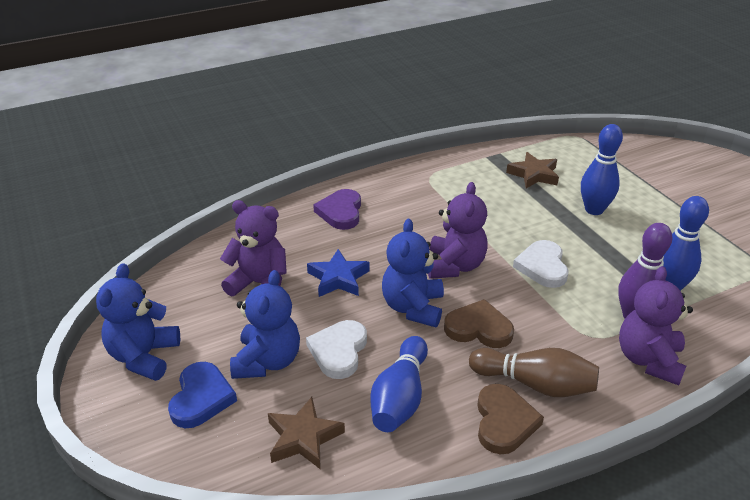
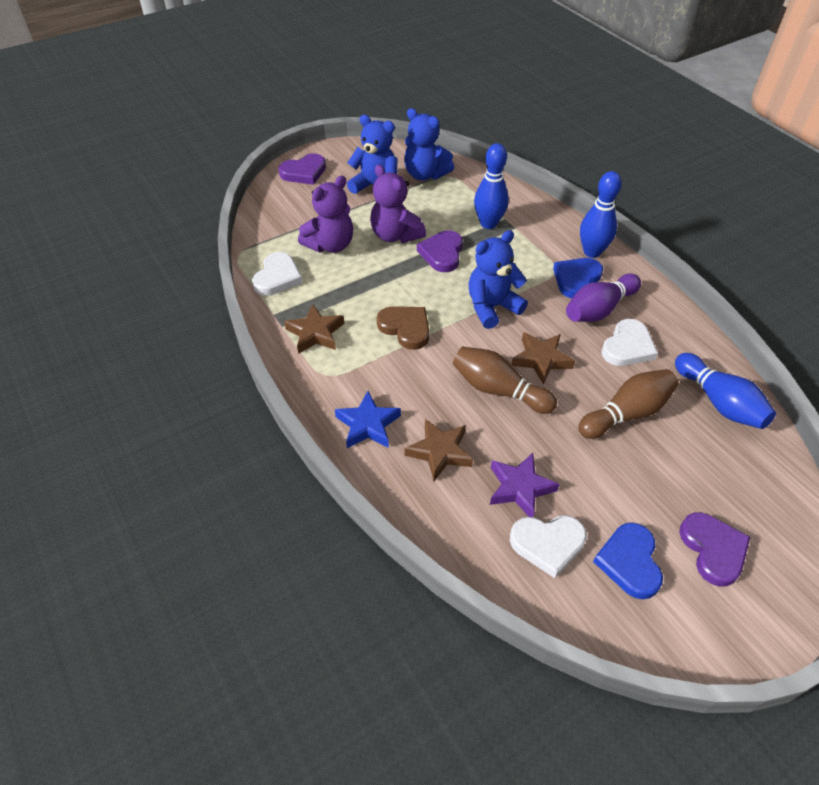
blue heart: 1 -> 2
brown bowling pin: 1 -> 2
brown heart: 2 -> 1
brown star: 2 -> 3
purple heart: 1 -> 3
purple star: 0 -> 1
purple teddy bear: 3 -> 2
white heart: 2 -> 3

